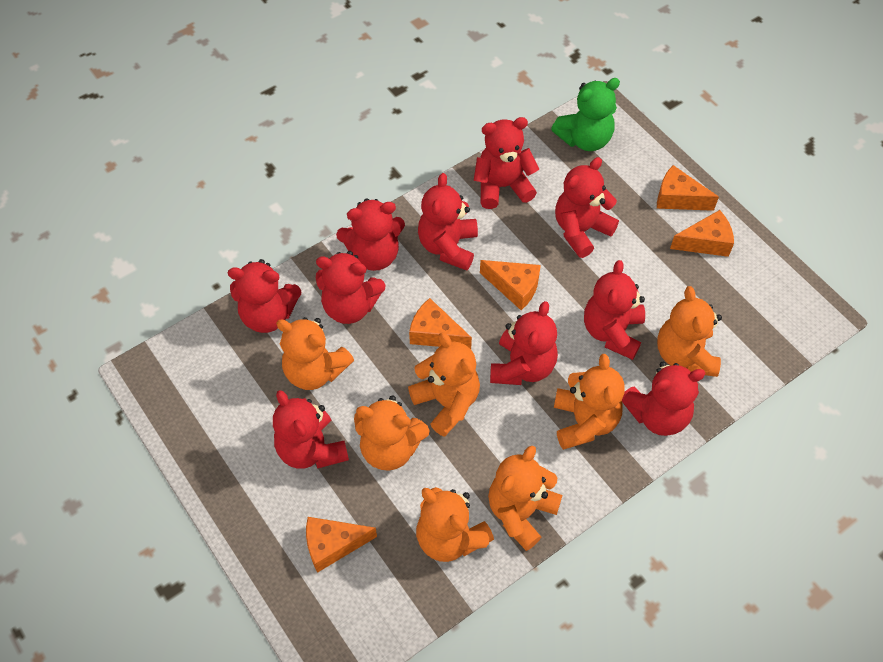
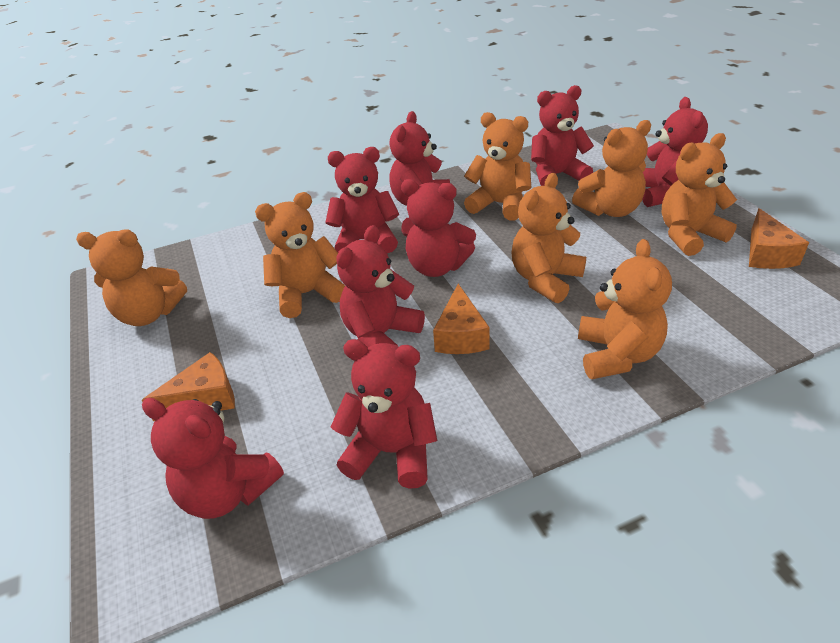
green teddy bear: 1 -> 0
orange cheese: 5 -> 3
red teddy bear: 10 -> 8

